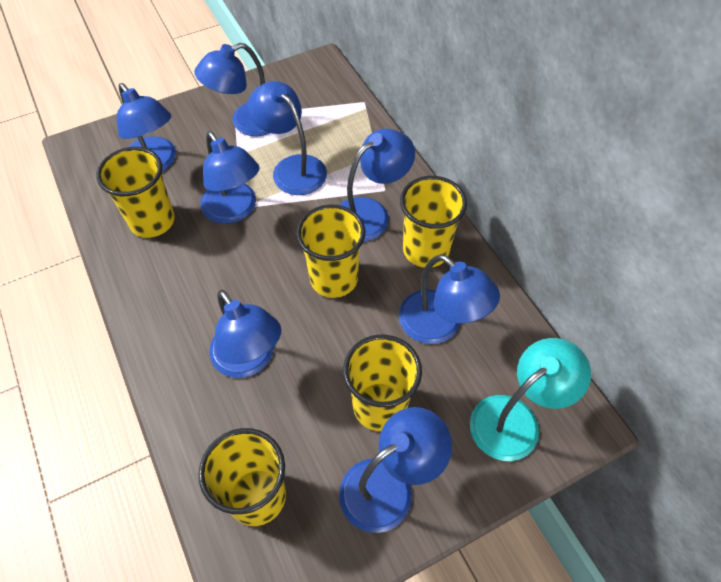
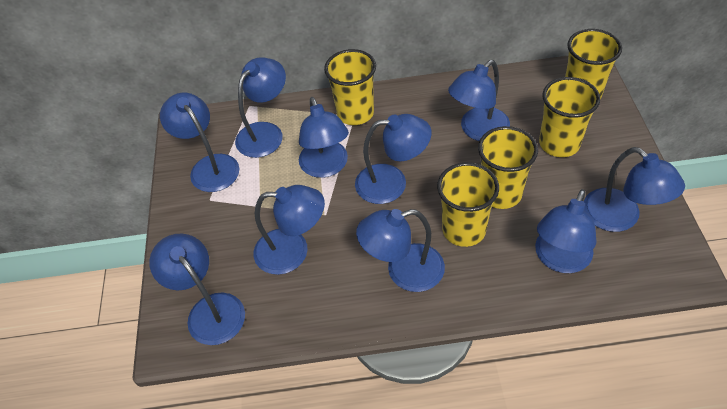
blue lamp: 8 -> 10
turquoise lamp: 1 -> 0

